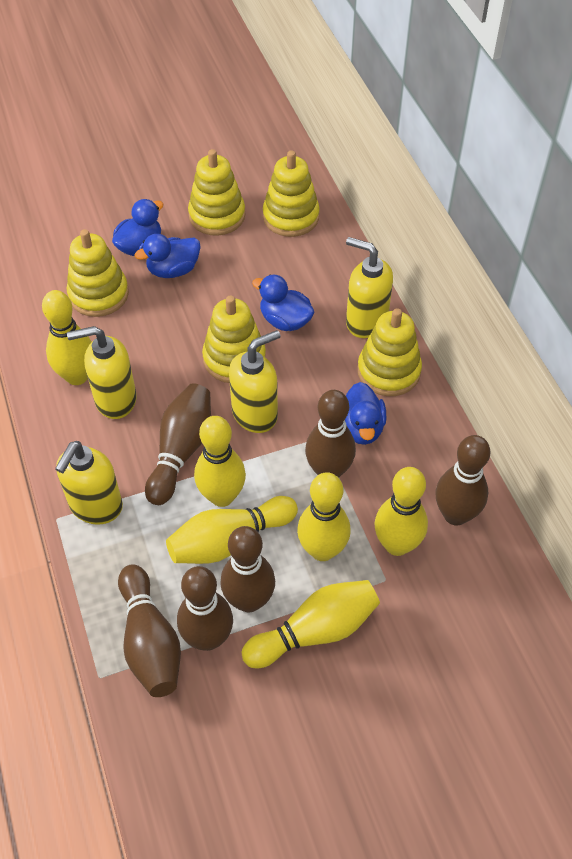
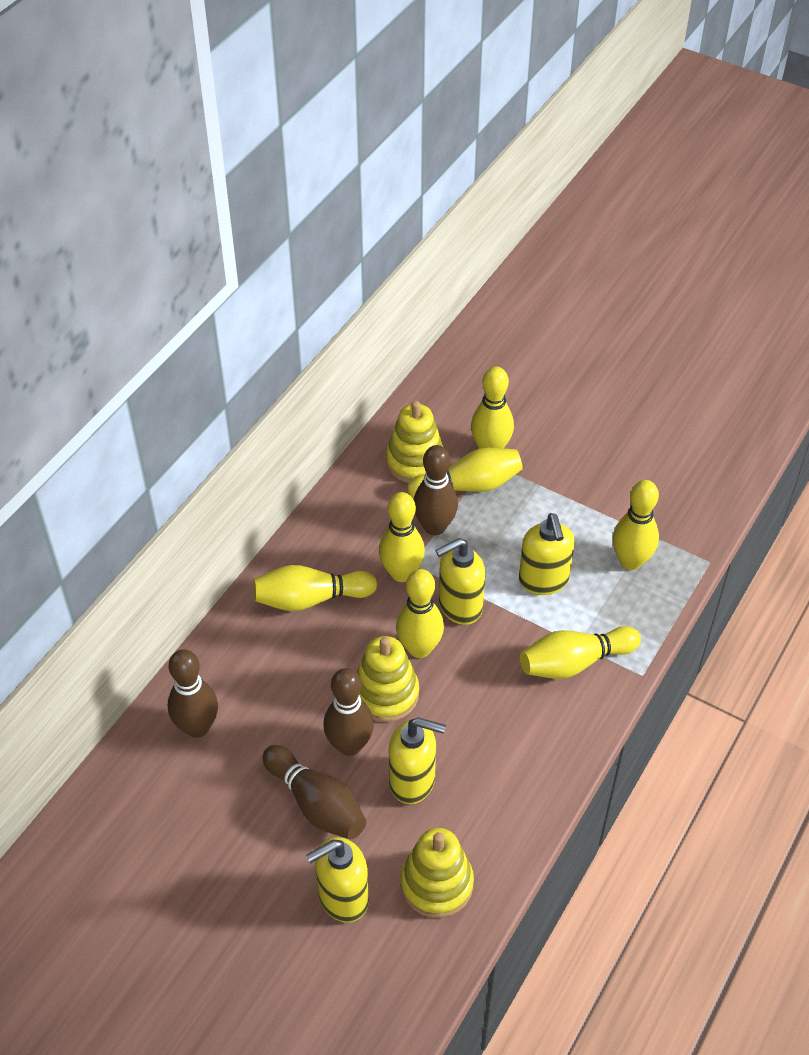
blue duck: 4 -> 0
brown bowling pin: 6 -> 4
yellow bowling pin: 6 -> 7
yellow stacking toy: 5 -> 3

